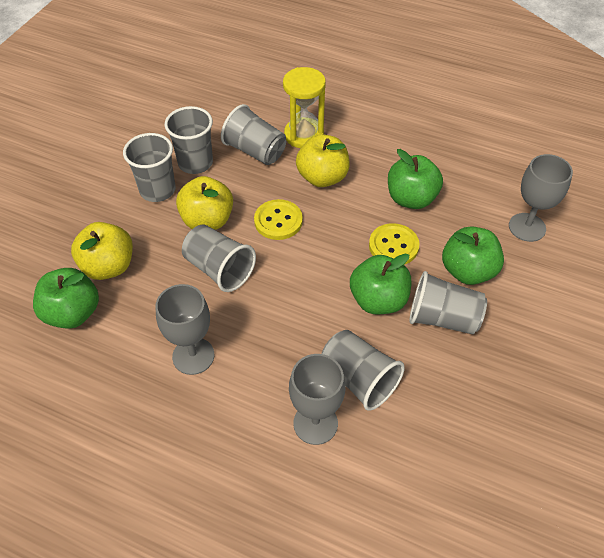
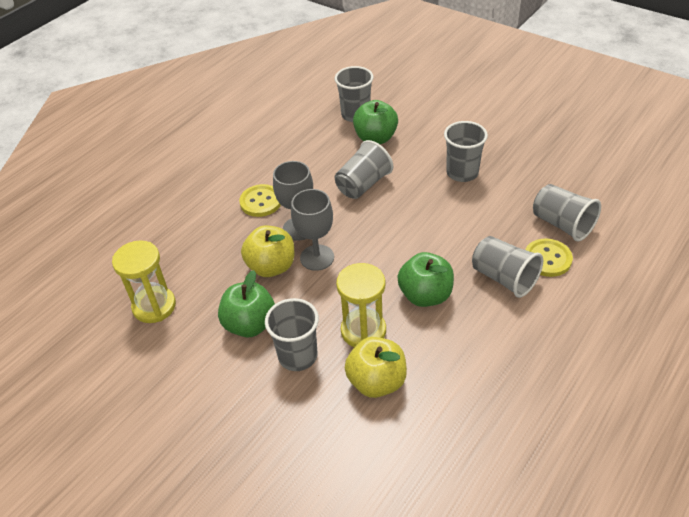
green apple: 4 -> 3
grey goblet: 3 -> 2
yellow apple: 3 -> 2
yellow hourglass: 1 -> 2

